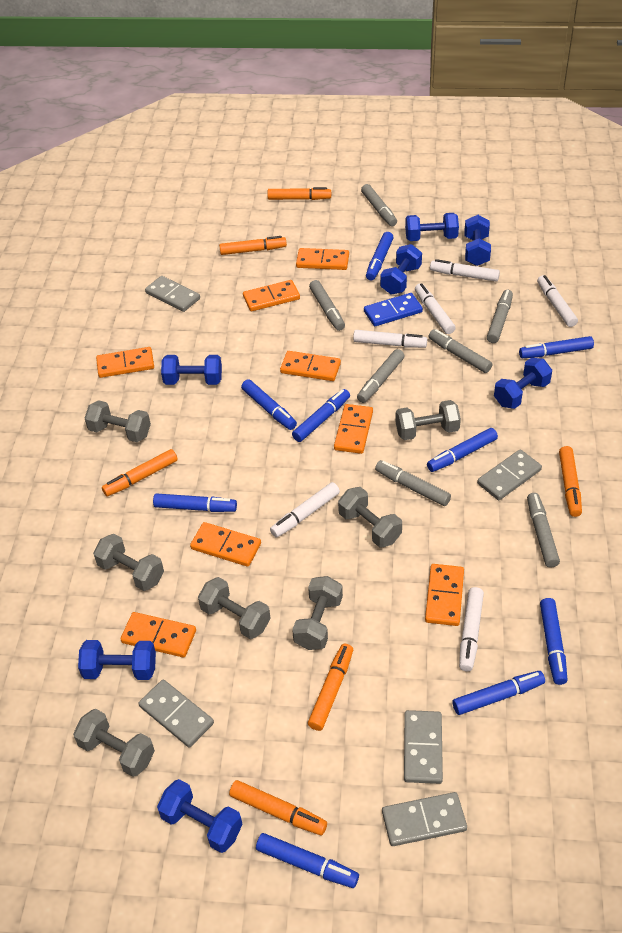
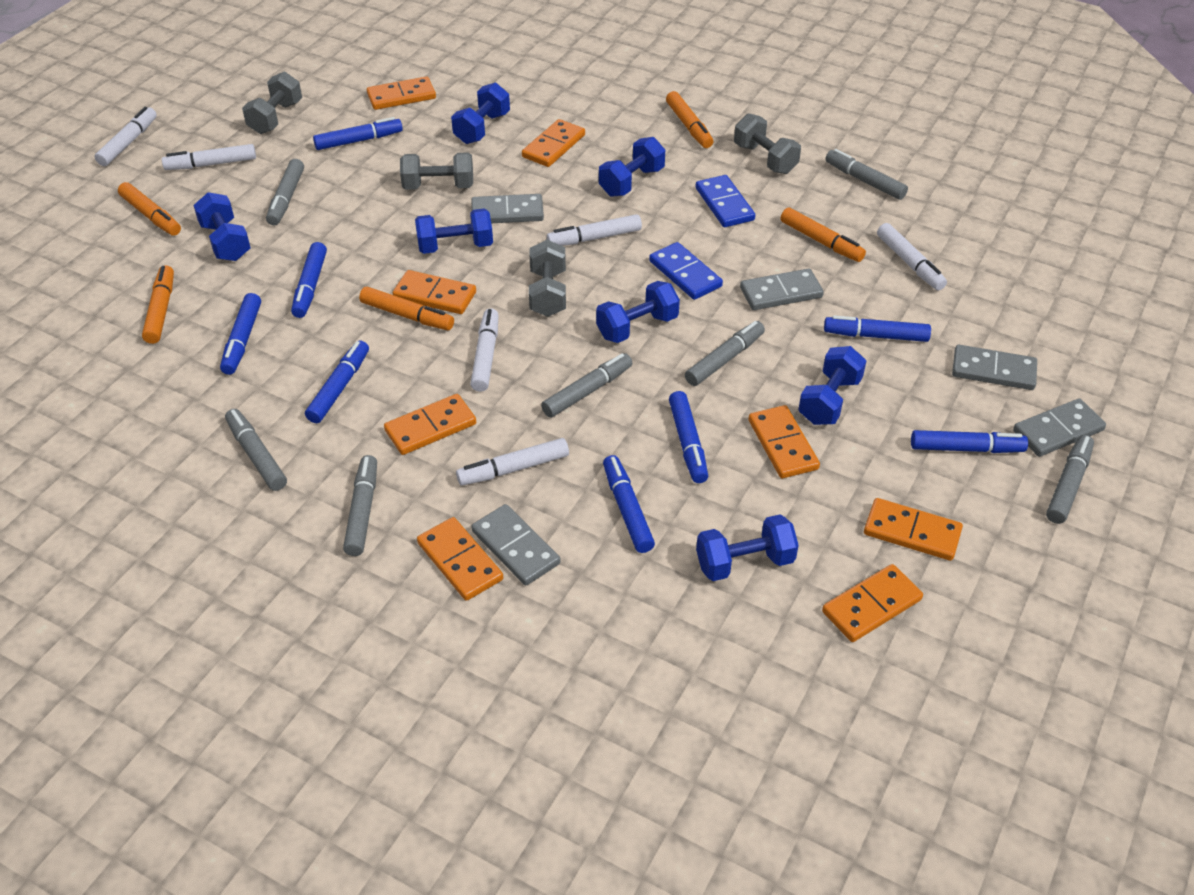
blue domino: 1 -> 2
blue marker: 9 -> 8
grey dumbbell: 7 -> 4
orange marker: 6 -> 5

